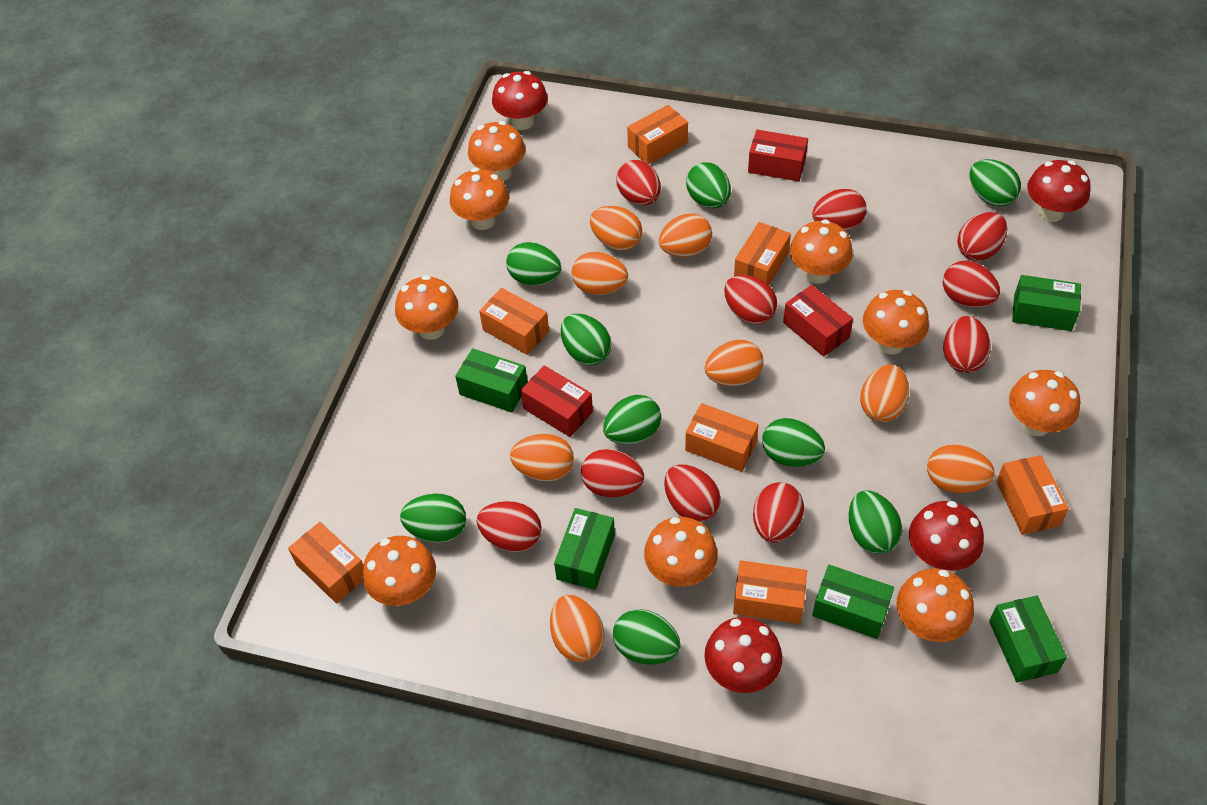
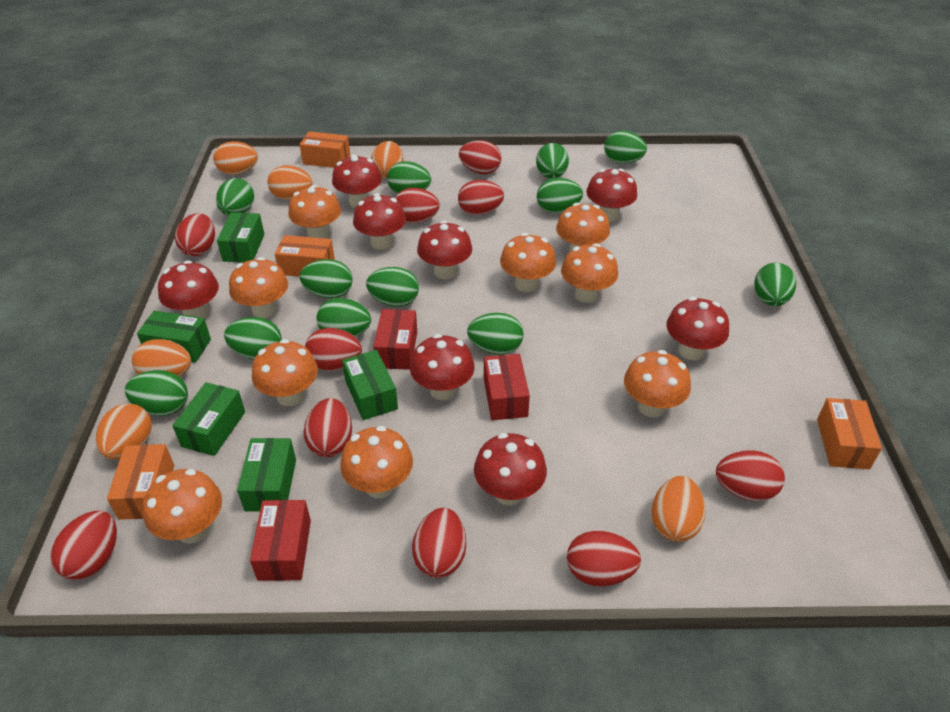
green egg: 9 -> 12
orange box: 7 -> 4
orange egg: 8 -> 6
red mushroom: 4 -> 8

